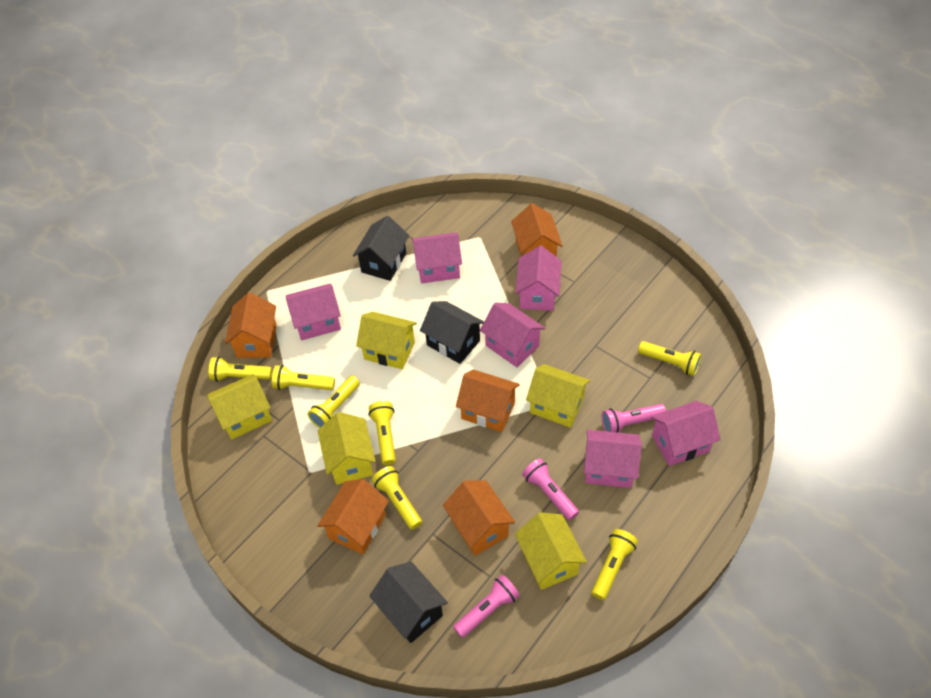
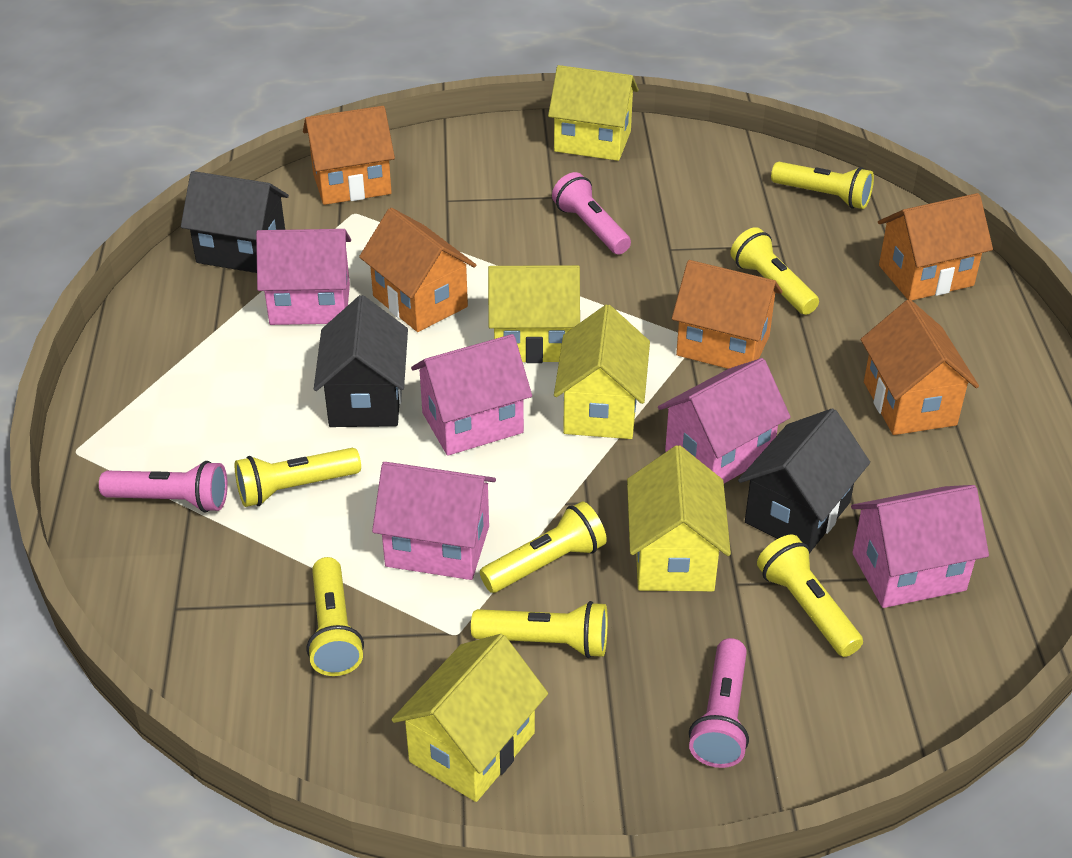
pink house: 6 -> 5

